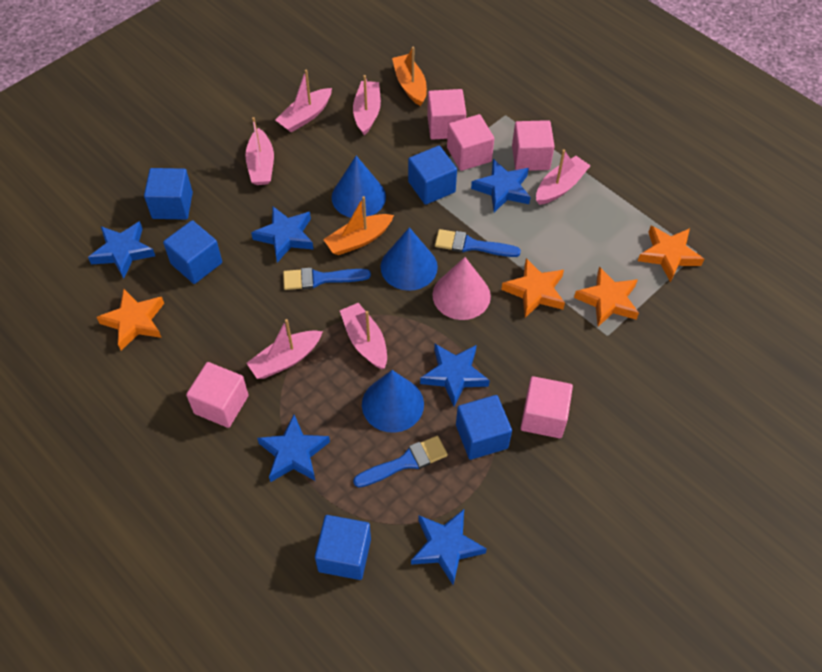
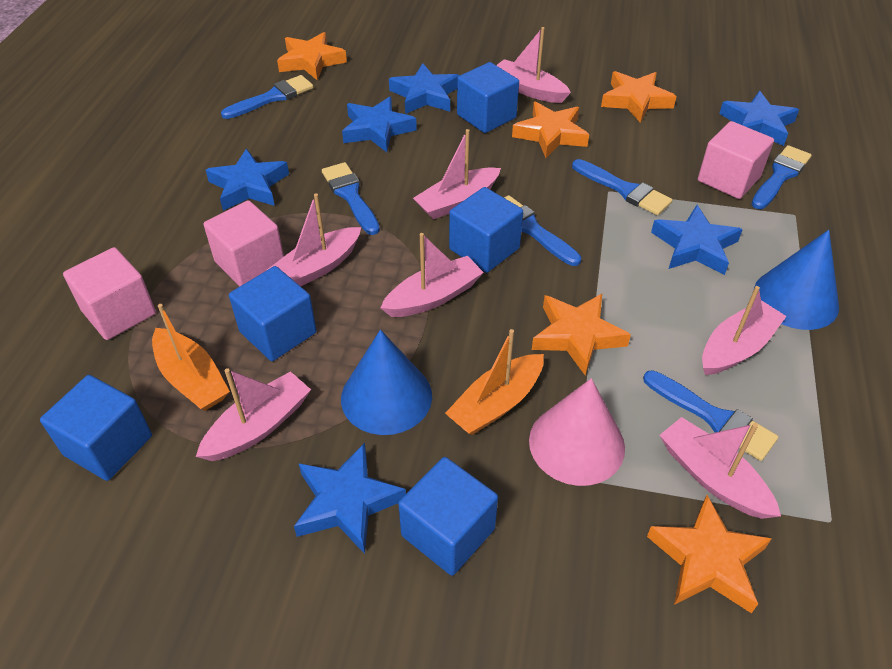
blue brush: 3 -> 6
blue cone: 3 -> 2
orange star: 4 -> 5
pink boat: 6 -> 7
pink cube: 5 -> 3

